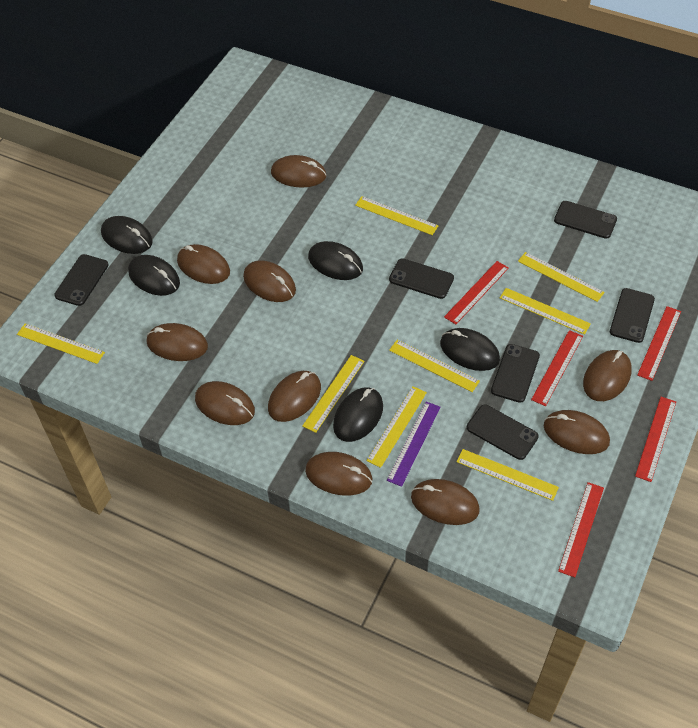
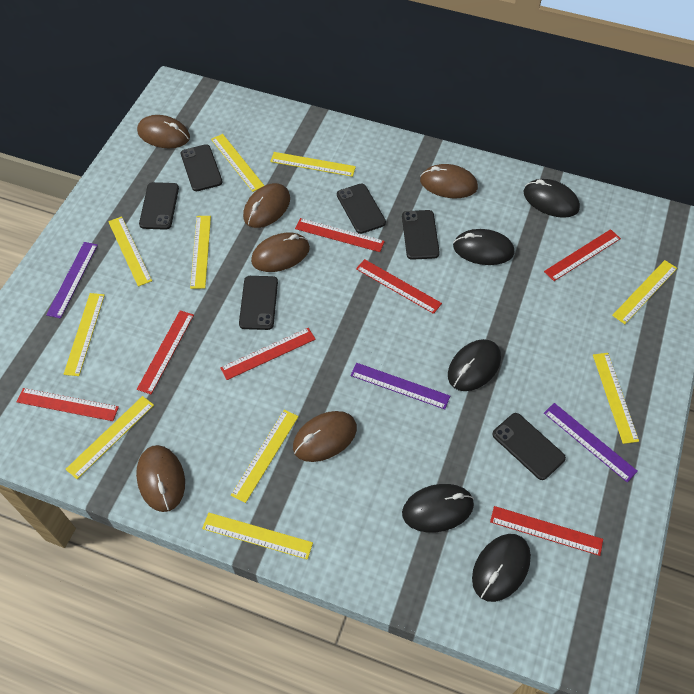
brown mouse: 10 -> 6
purple ruler: 1 -> 3
red ruler: 5 -> 7
yellow ruler: 8 -> 10

